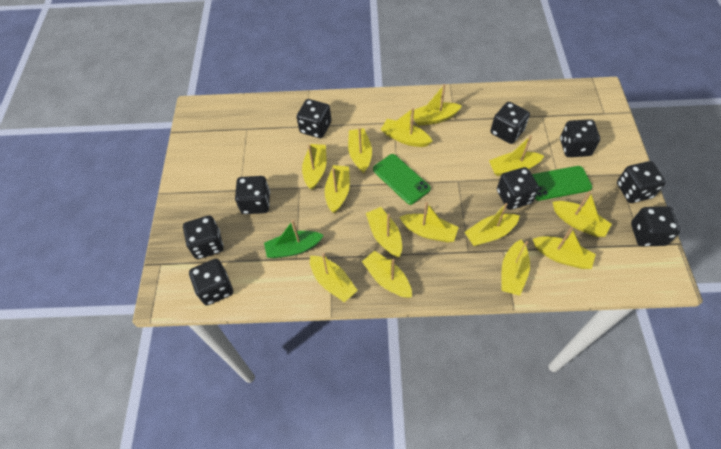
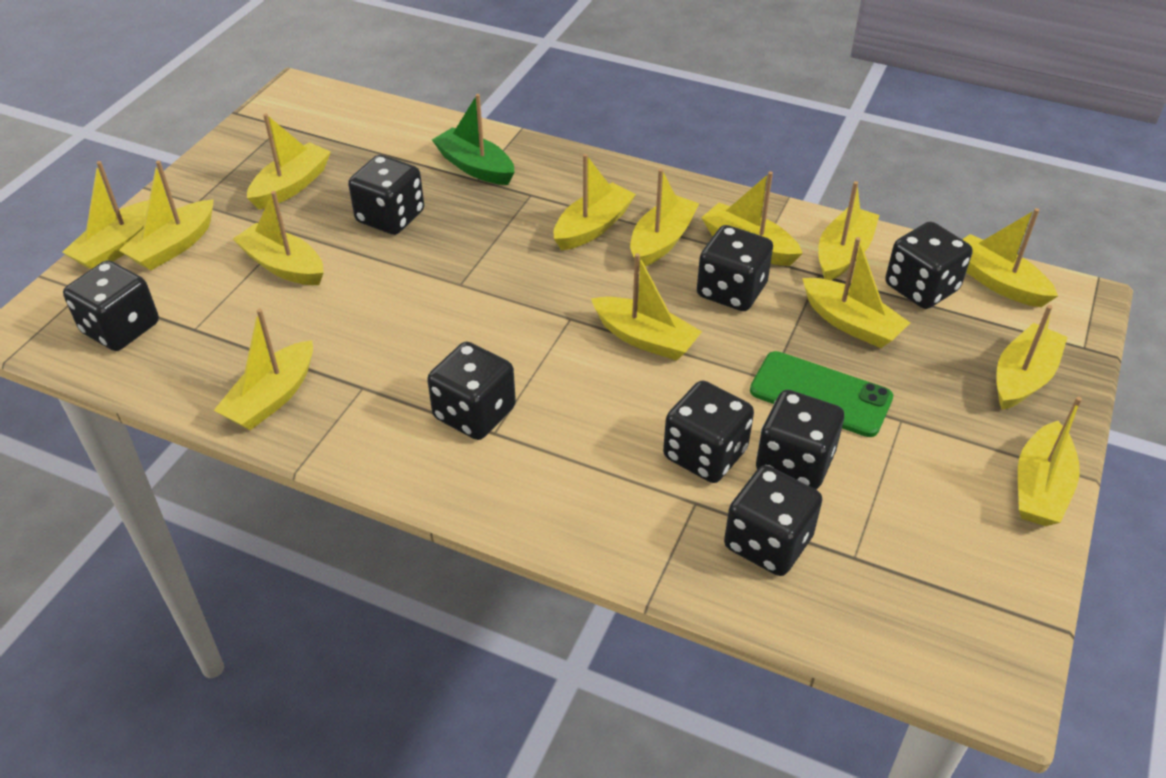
black dice: 9 -> 8
green phone: 2 -> 1

